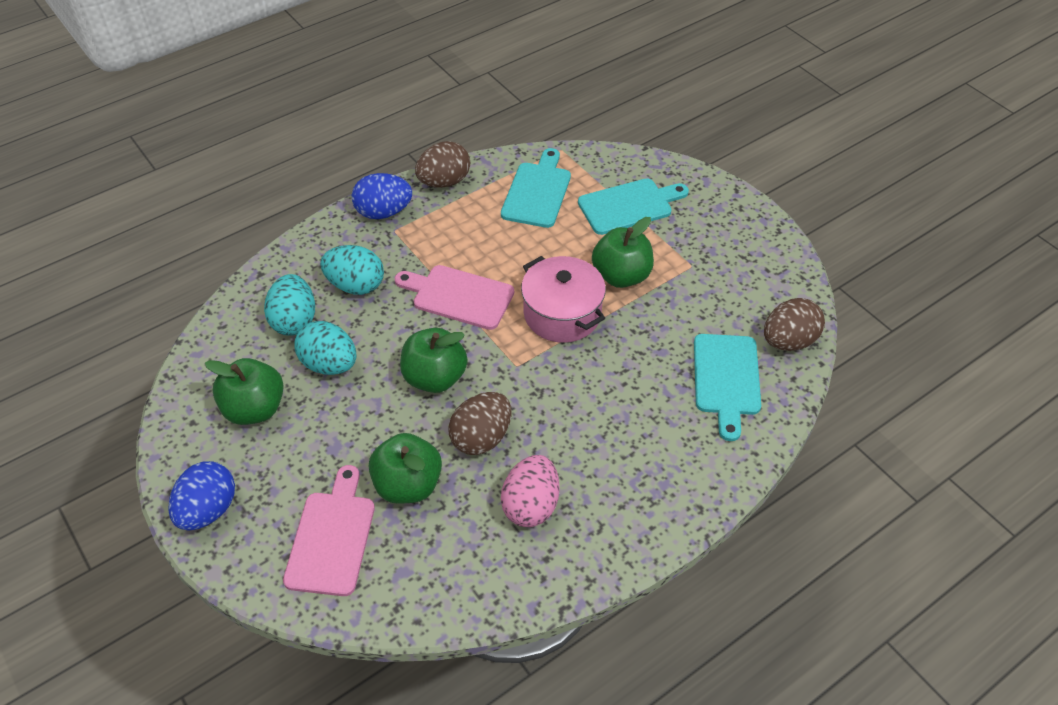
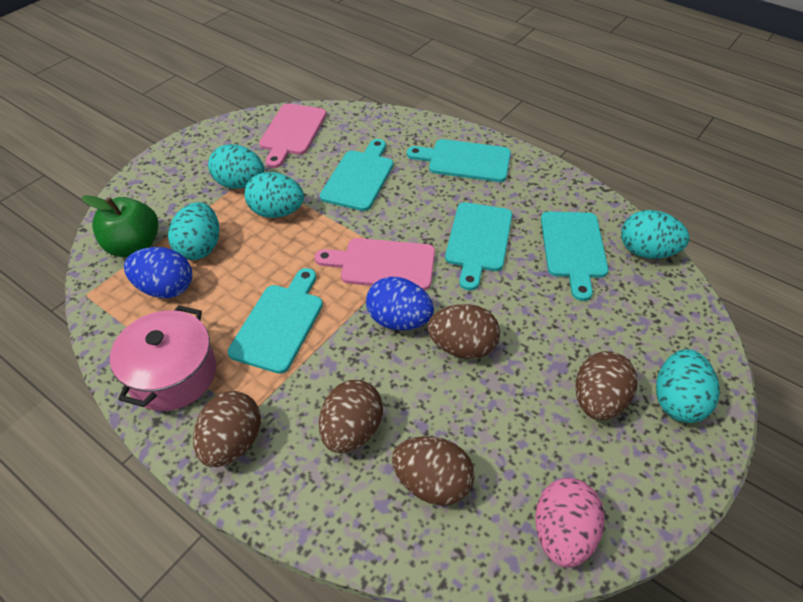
brown egg: 3 -> 5
green apple: 4 -> 1
turquoise cutting board: 3 -> 5
turquoise egg: 3 -> 5

